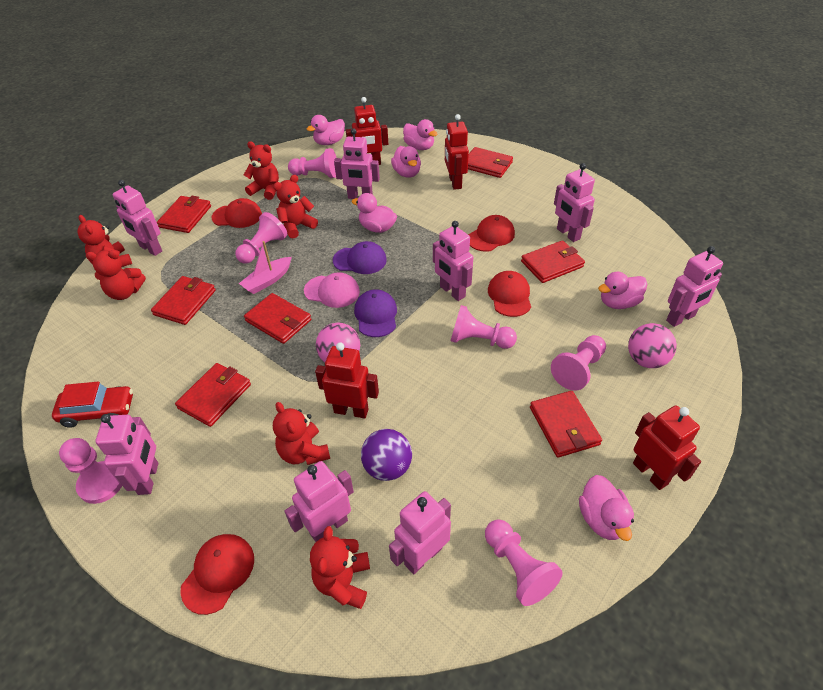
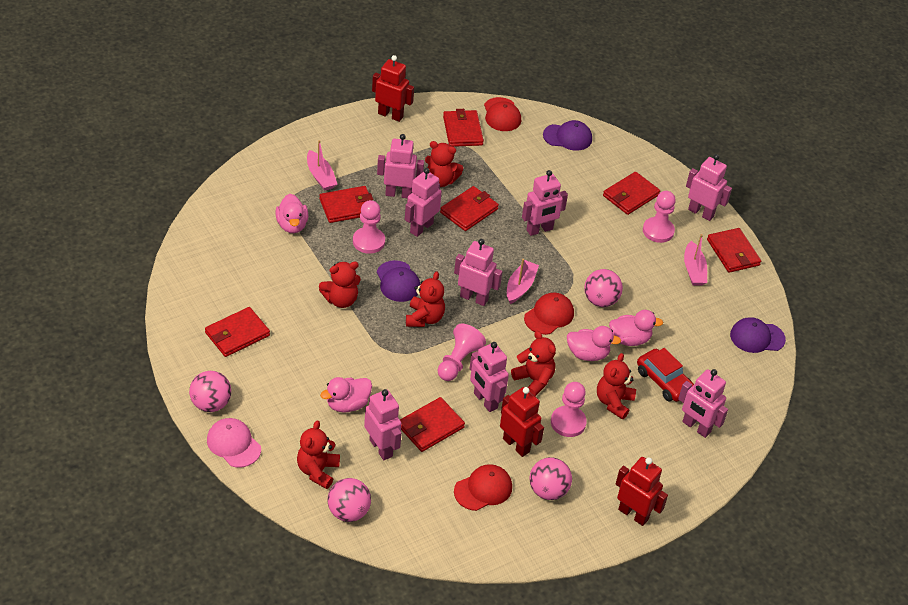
pink ball: 2 -> 4
pink boat: 1 -> 3
pink duck: 6 -> 4
pink pawn: 6 -> 4
purple ball: 1 -> 0
purple cap: 2 -> 3
red cap: 4 -> 3
red robot: 4 -> 3

